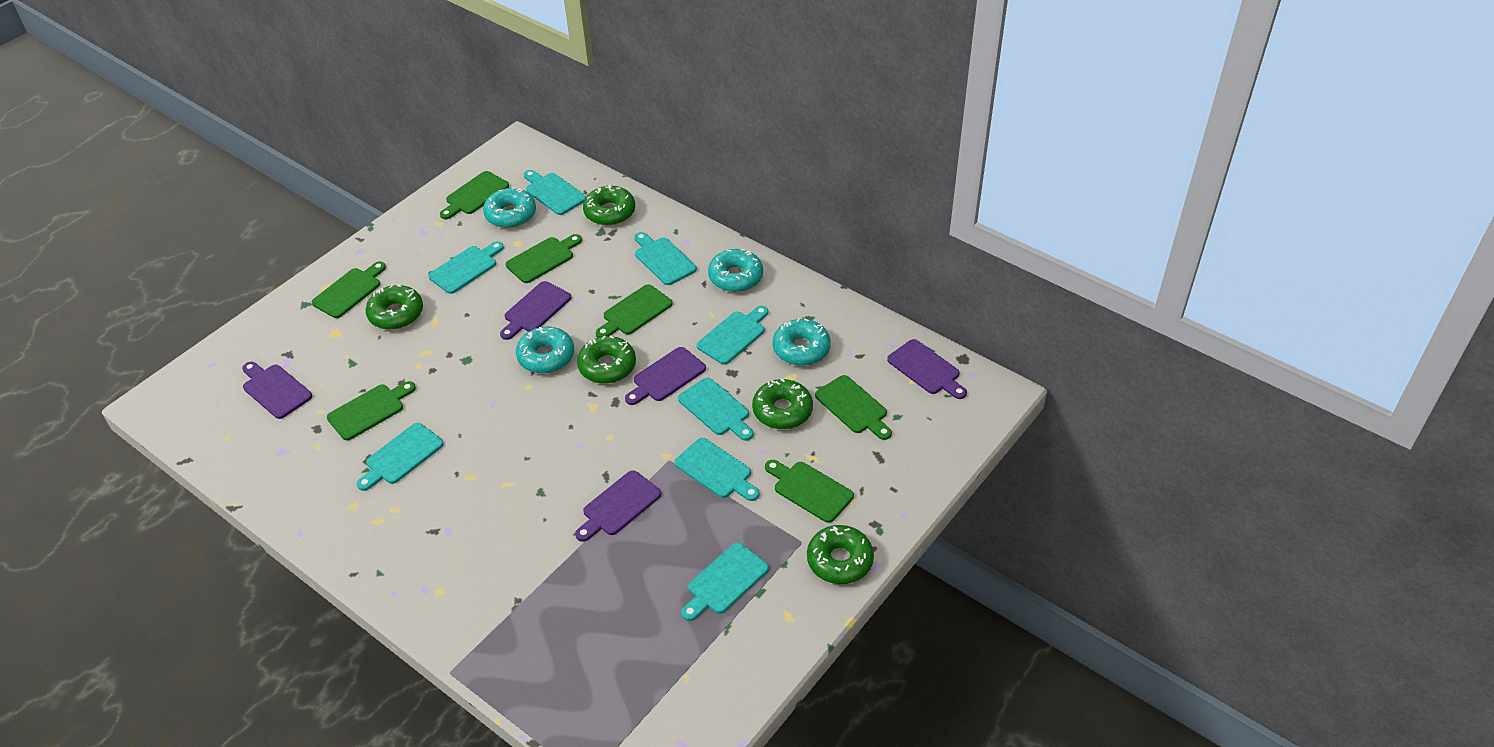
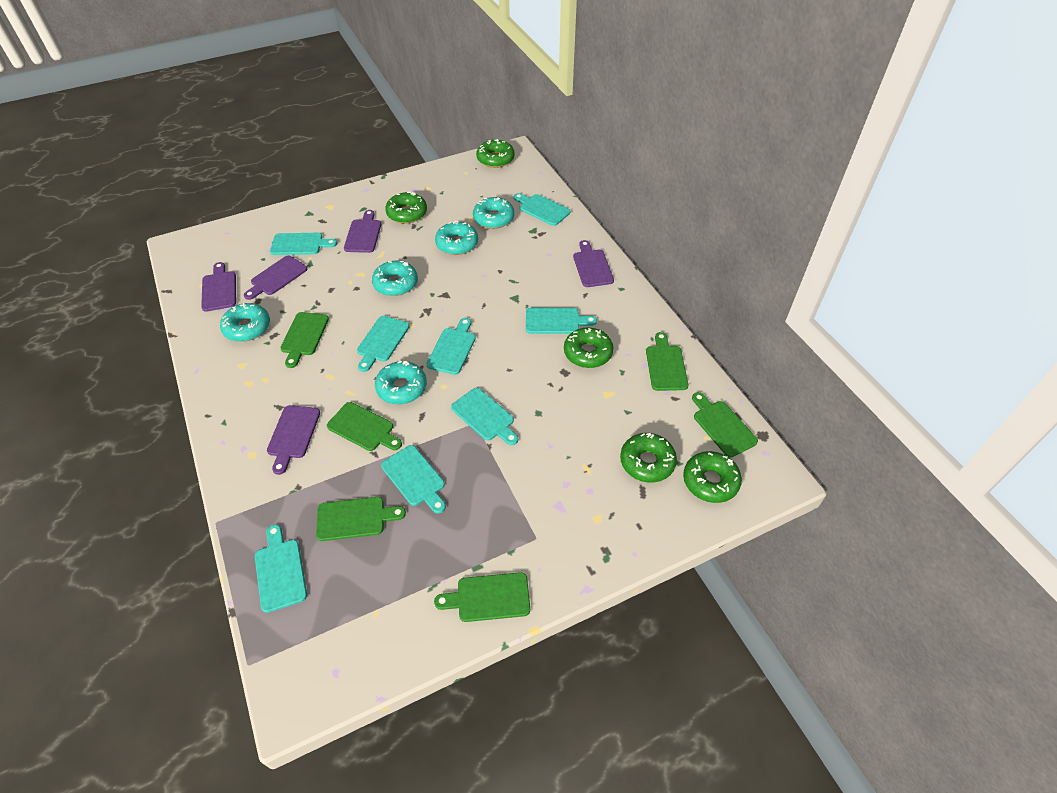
green cutting board: 7 -> 6
turquoise donut: 4 -> 5

